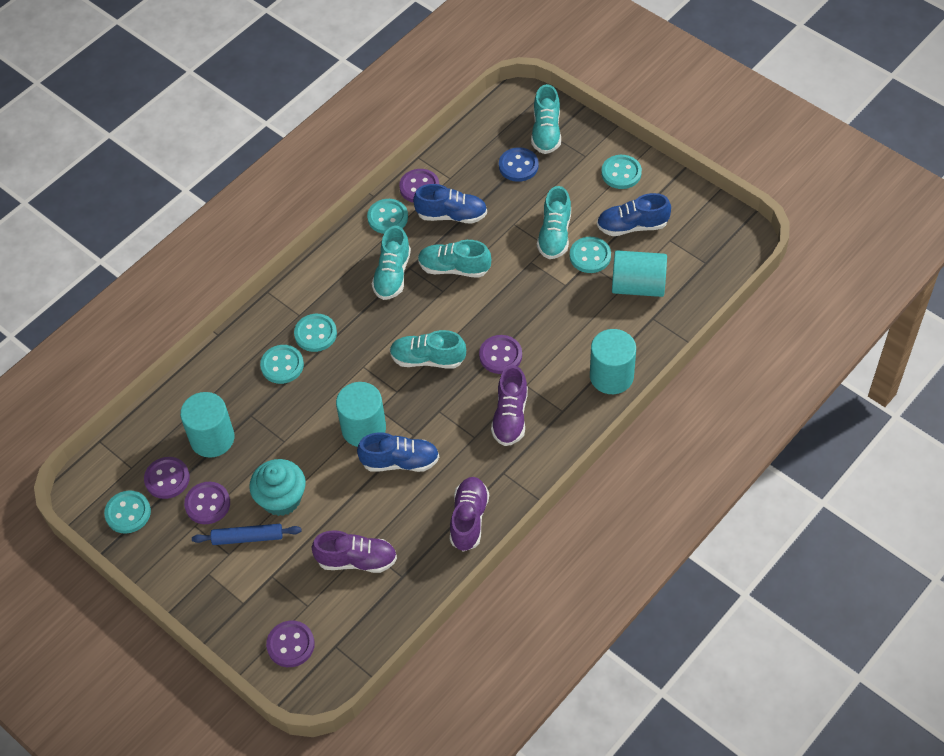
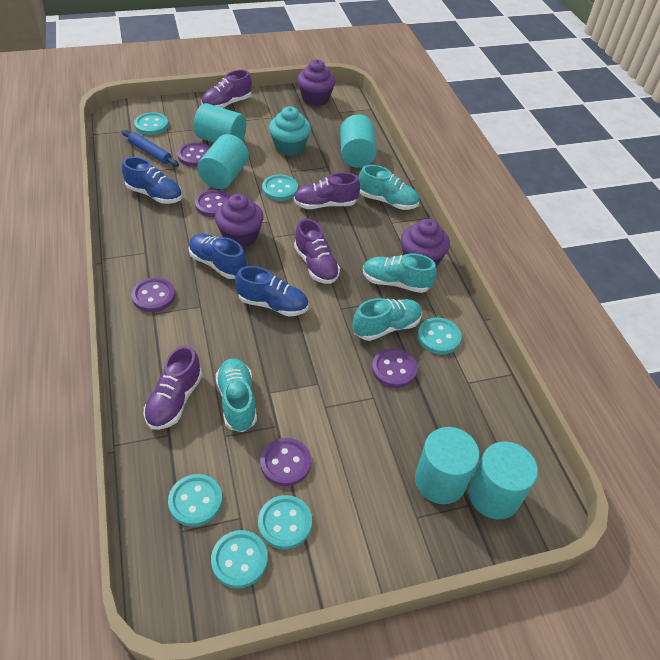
blue button: 1 -> 0
purple cupcake: 0 -> 3
purple shoe: 3 -> 4
turquoise cylinder: 4 -> 5
turquoise shoe: 5 -> 4

